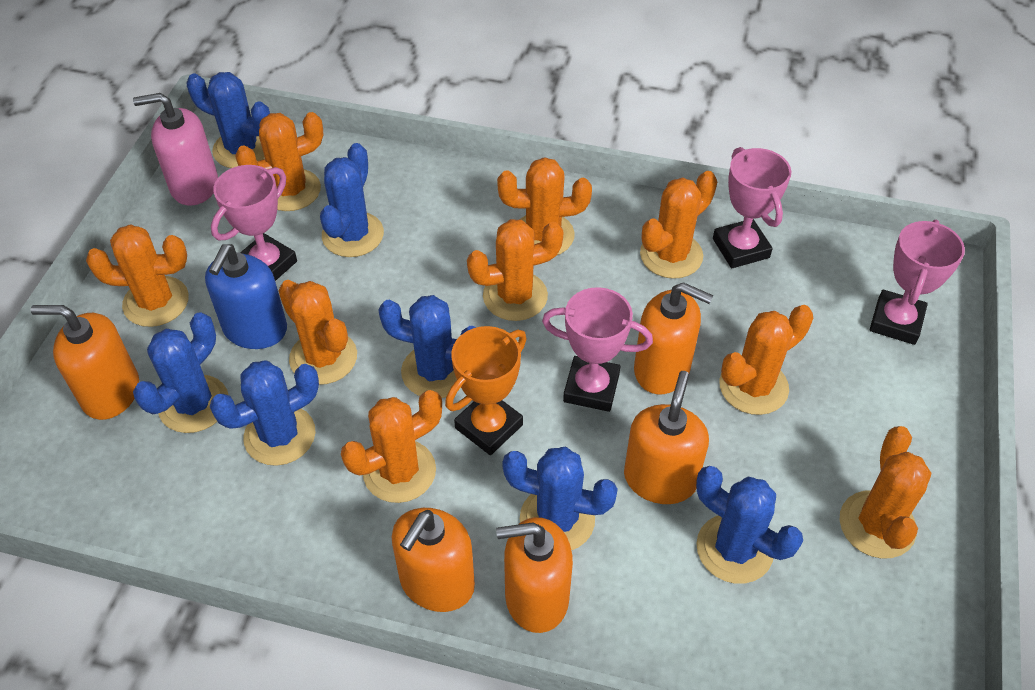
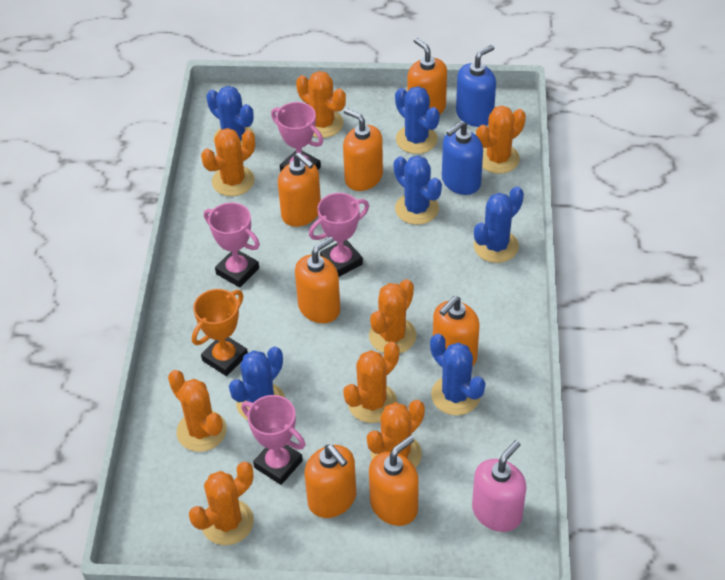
blue cactus: 7 -> 6
blue soap dispenser: 1 -> 2
orange cactus: 9 -> 8
orange soap dispenser: 5 -> 7

